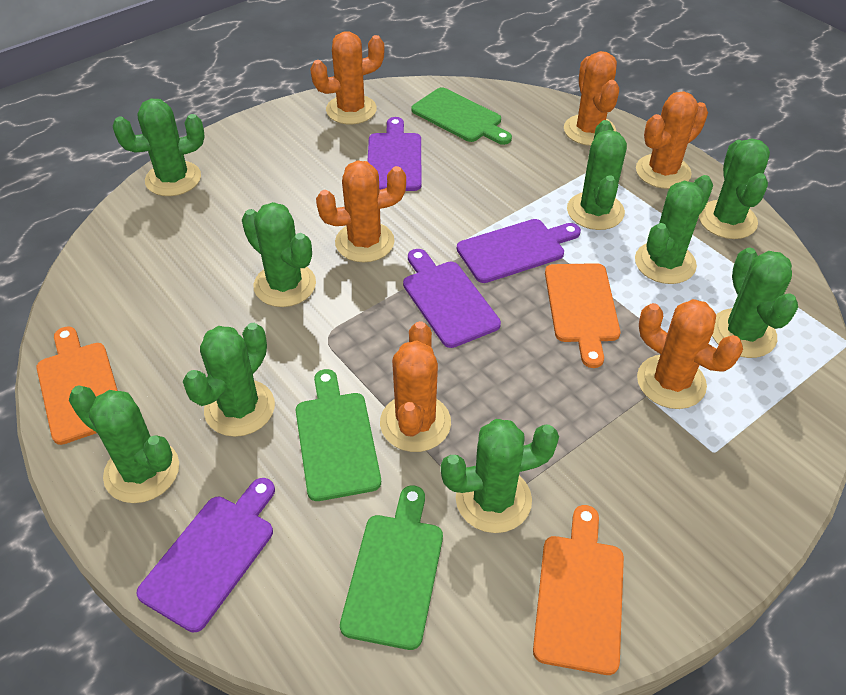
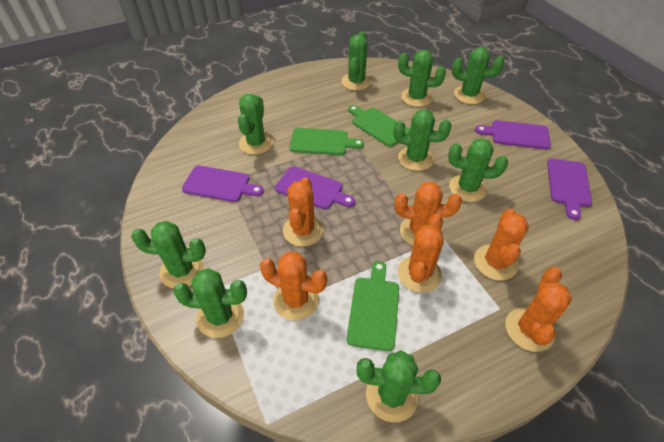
orange cutting board: 3 -> 0

